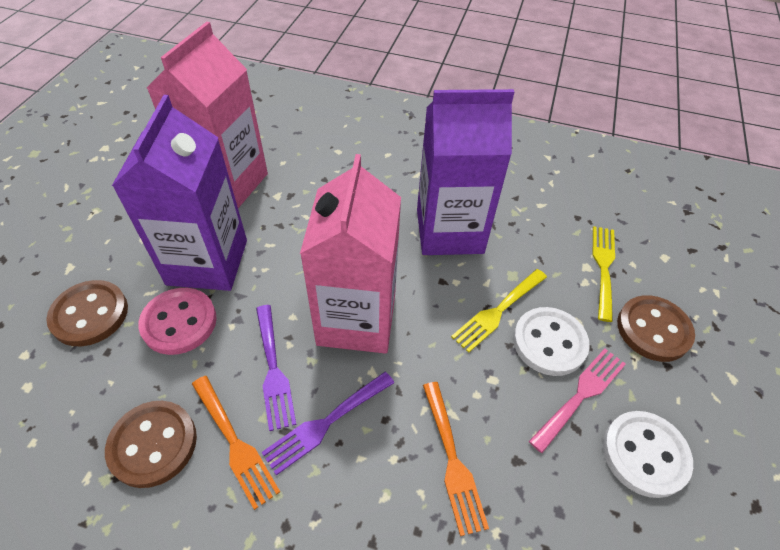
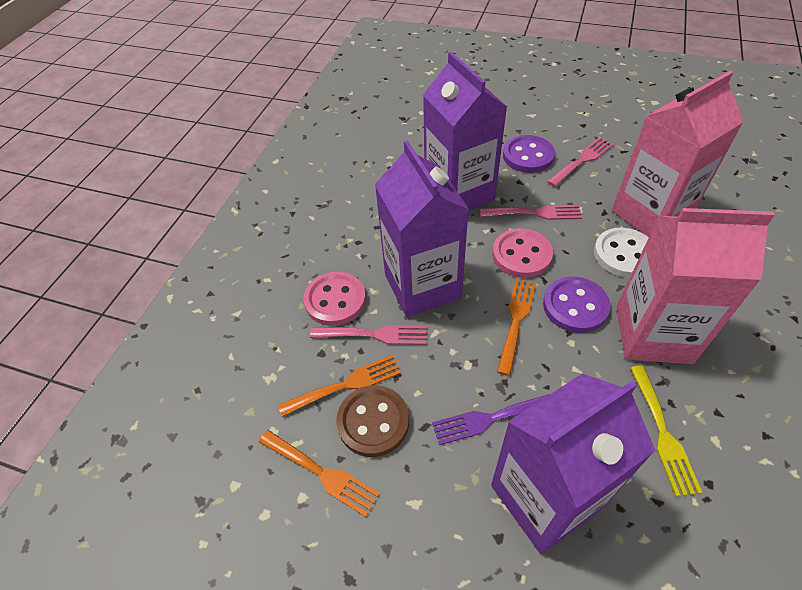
brown button: 3 -> 1
orange fork: 2 -> 3
pink button: 1 -> 2
pink fork: 1 -> 3
purple button: 0 -> 2
purple carton: 2 -> 3
purple fork: 2 -> 1
white button: 2 -> 1
yellow fork: 2 -> 1

